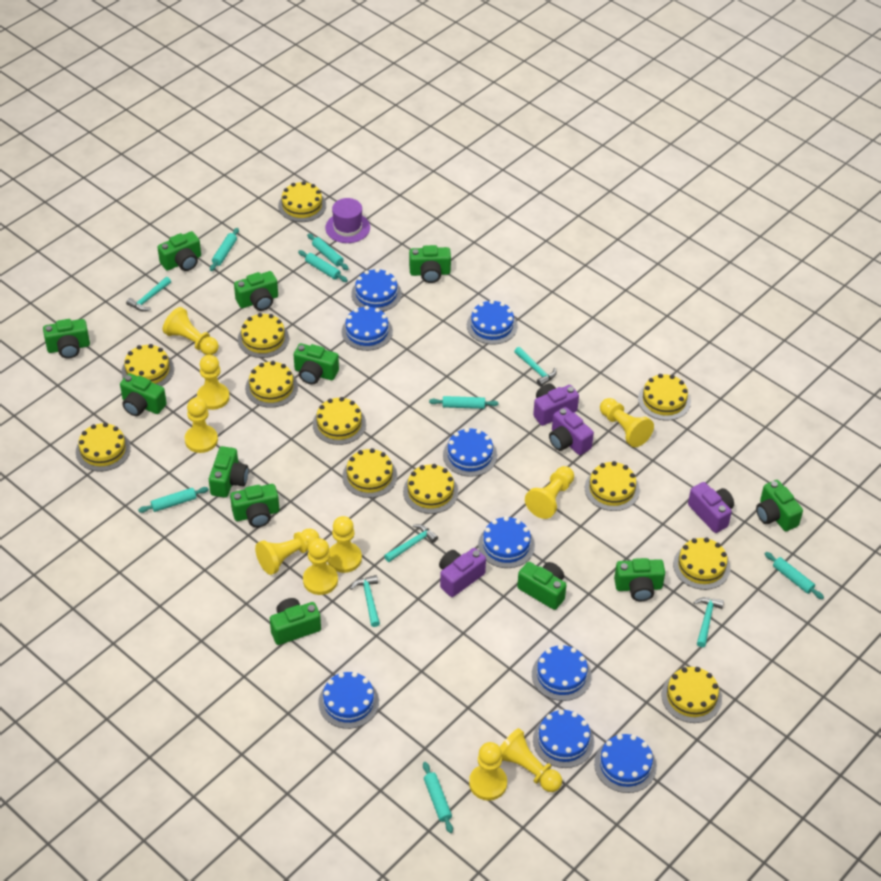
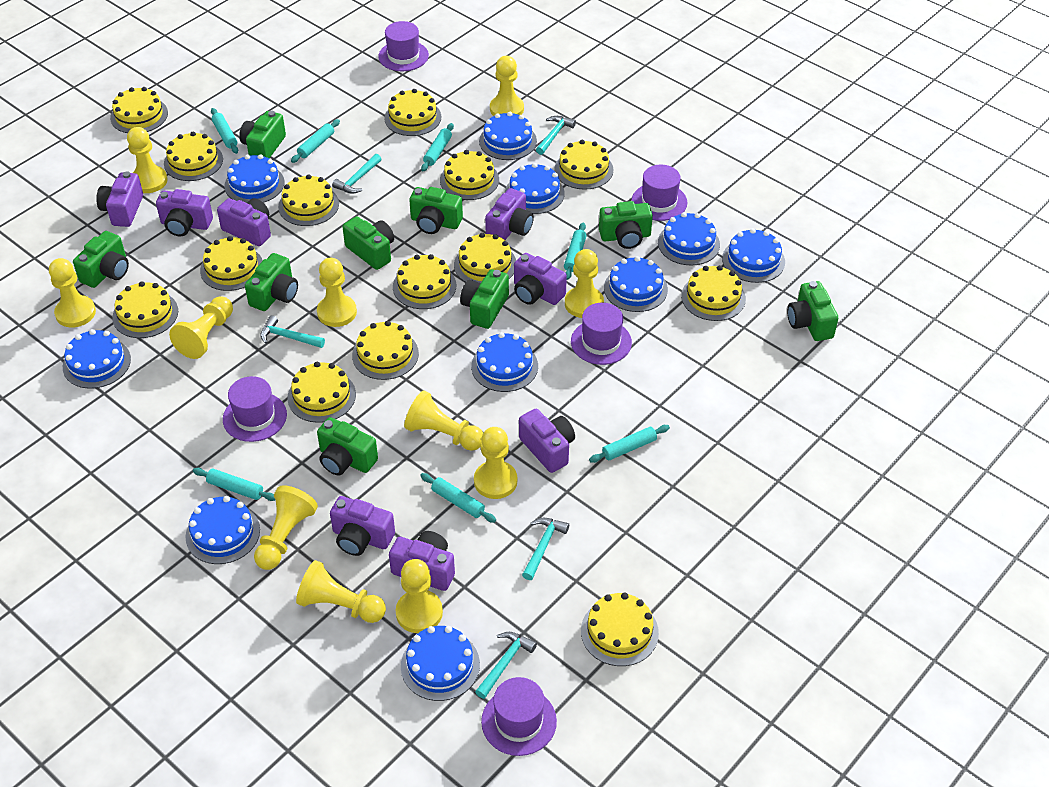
blue cake: 9 -> 10
green camera: 12 -> 9
purple camera: 4 -> 8
purple hat: 1 -> 5
yellow cake: 12 -> 14
yellow pawn: 10 -> 11

